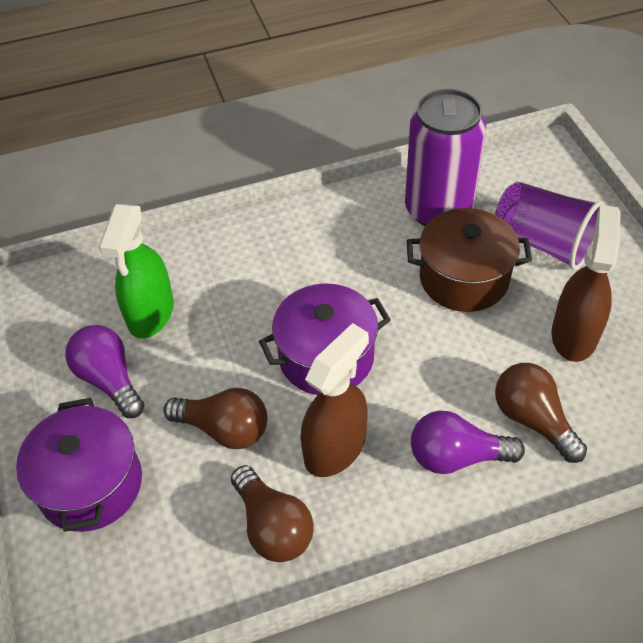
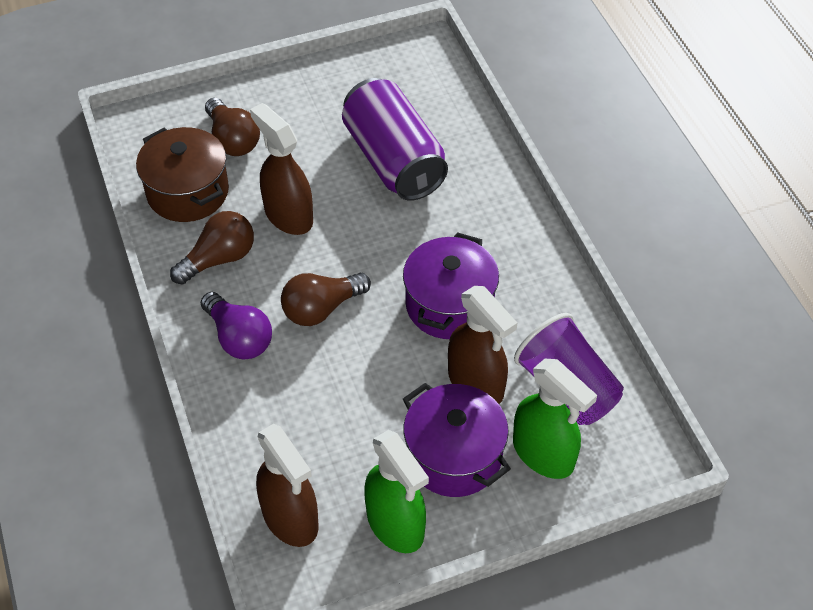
brown spray bottle: 2 -> 3
green spray bottle: 1 -> 2
purple light bulb: 2 -> 1

